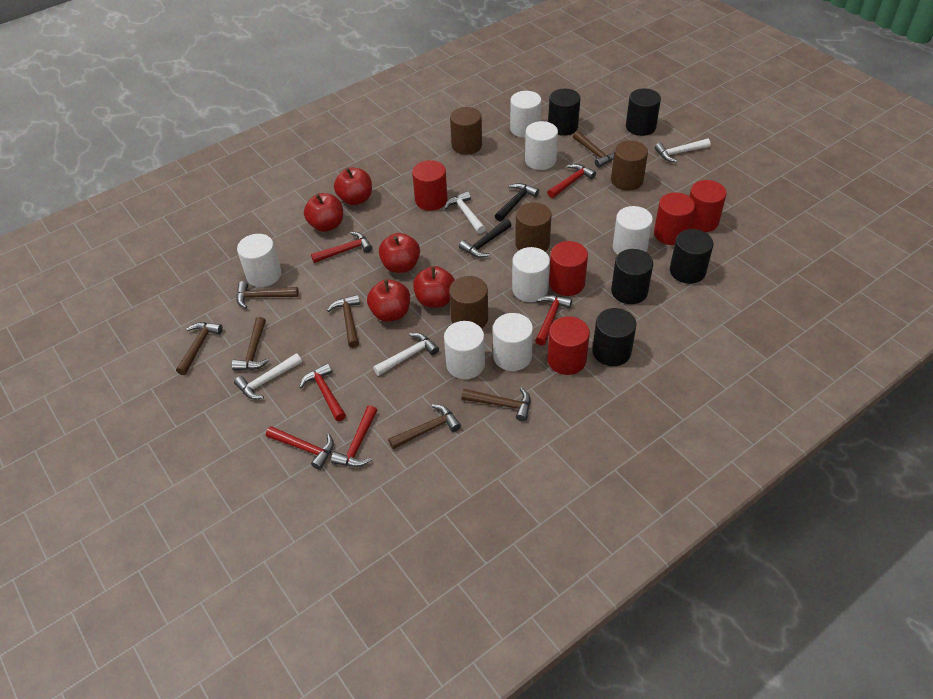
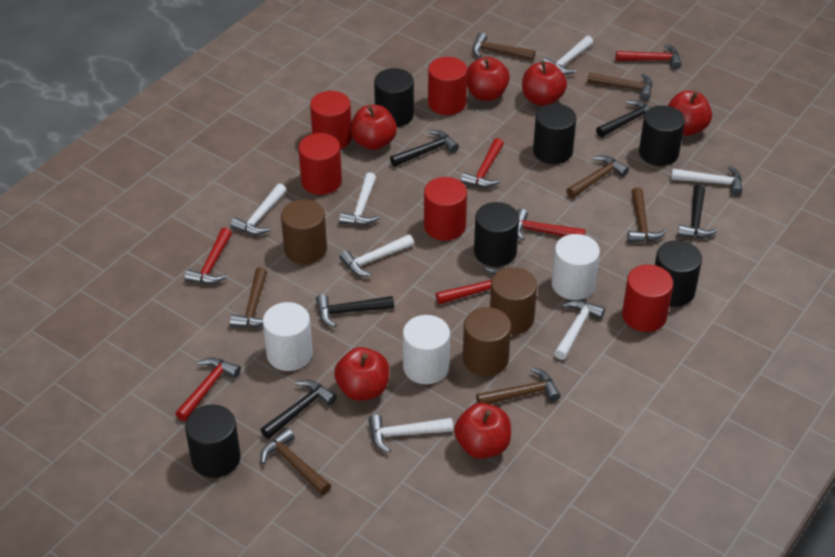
black cylinder: 5 -> 6
black hammer: 2 -> 5
brown cylinder: 4 -> 3
red apple: 5 -> 6
white cylinder: 7 -> 3
white hammer: 4 -> 7

